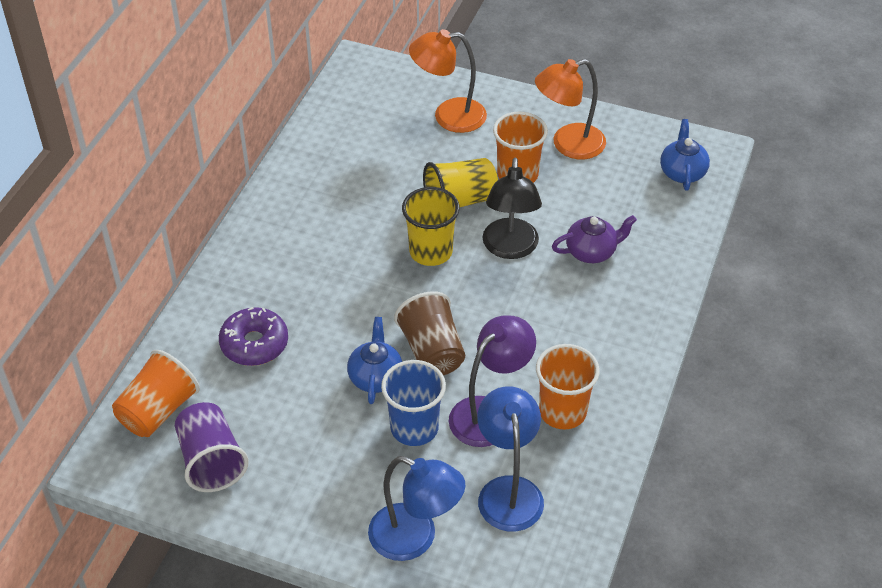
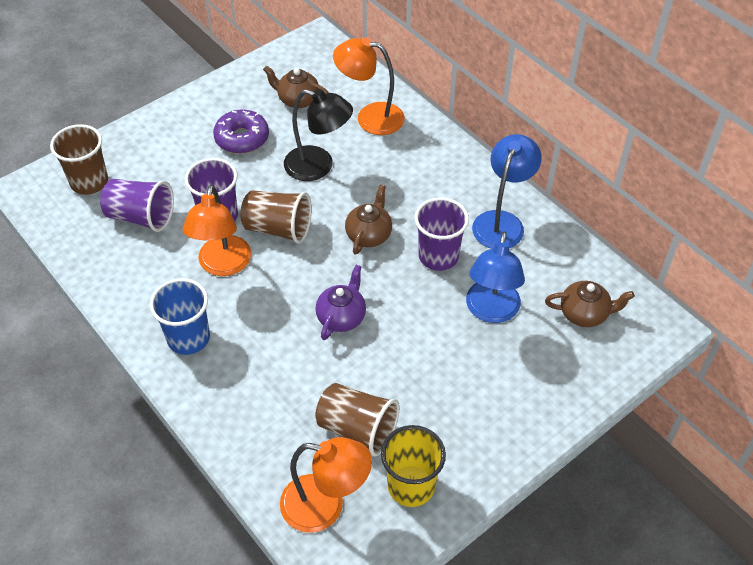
blue teapot: 2 -> 0
brown cup: 1 -> 3
brown teapot: 0 -> 3
orange cup: 3 -> 0
orange lamp: 2 -> 3
purple cup: 1 -> 3
purple lamp: 1 -> 0
yellow cup: 2 -> 1

